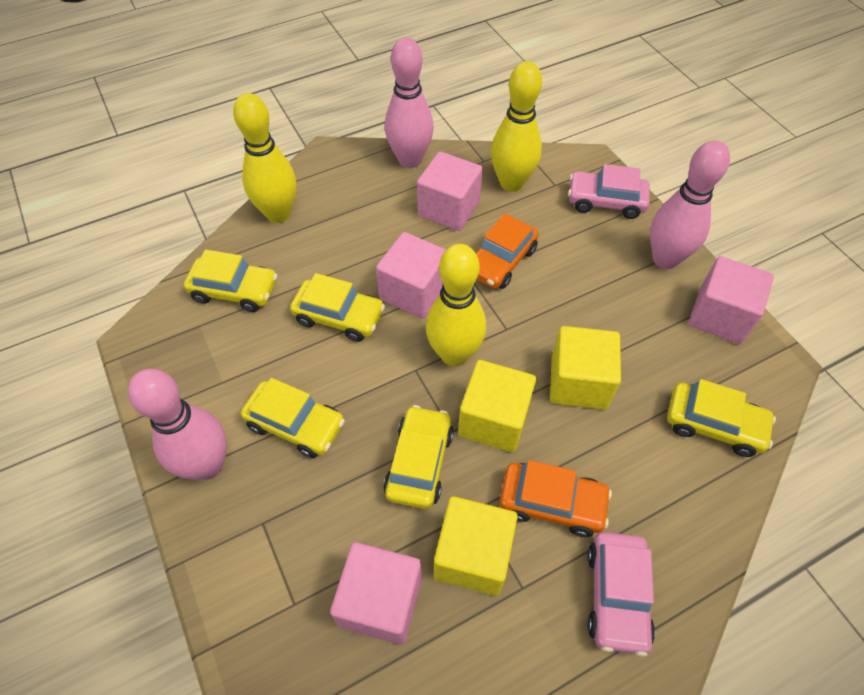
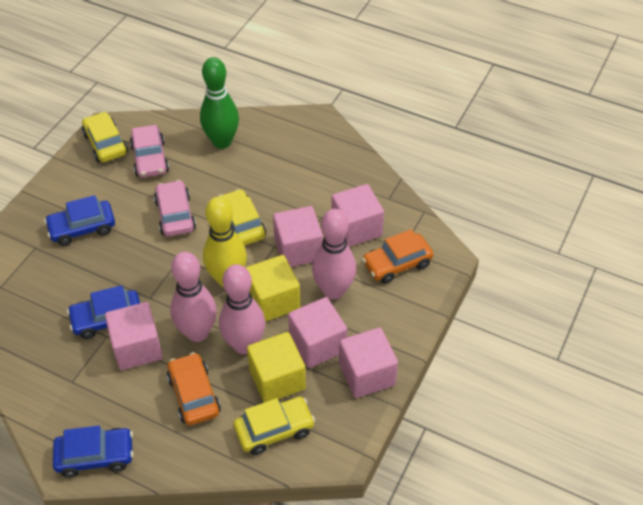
blue car: 0 -> 3
green bowling pin: 0 -> 1
pink cube: 4 -> 5
yellow bowling pin: 3 -> 1
yellow car: 5 -> 3
yellow cube: 3 -> 2

